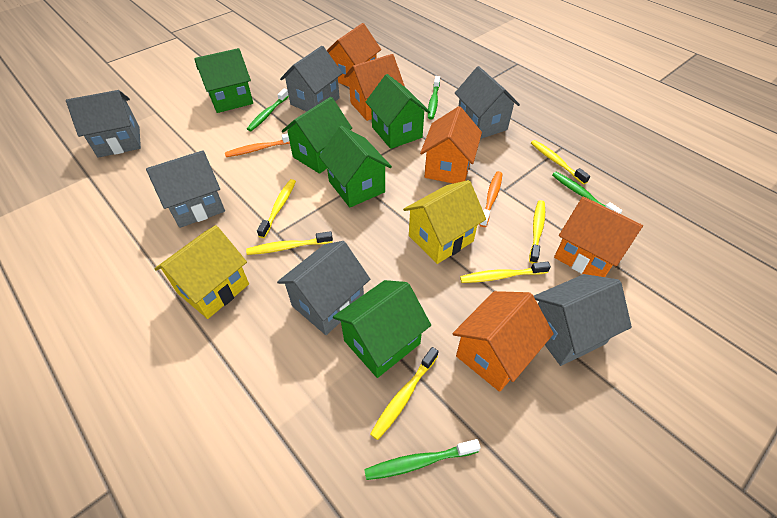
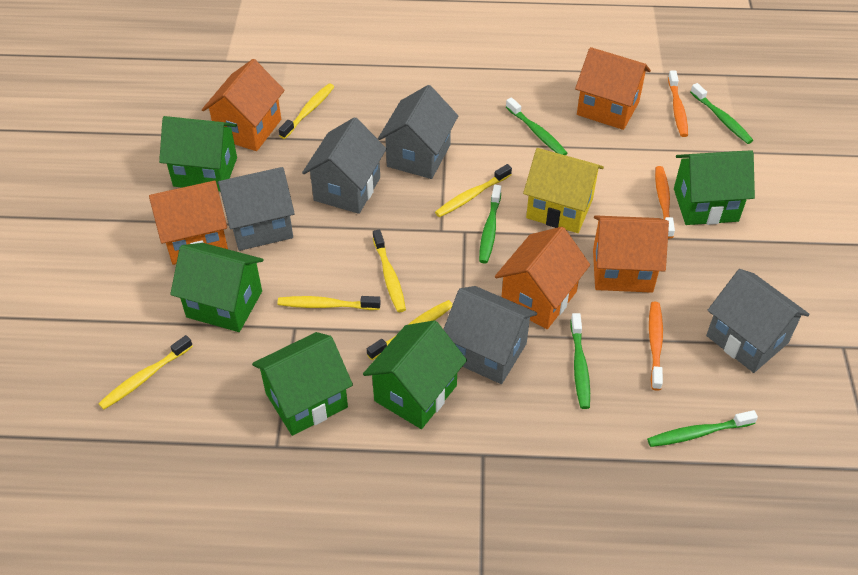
green toothbrush: 4 -> 5
grey house: 6 -> 5
orange toothbrush: 2 -> 3
yellow house: 2 -> 1

